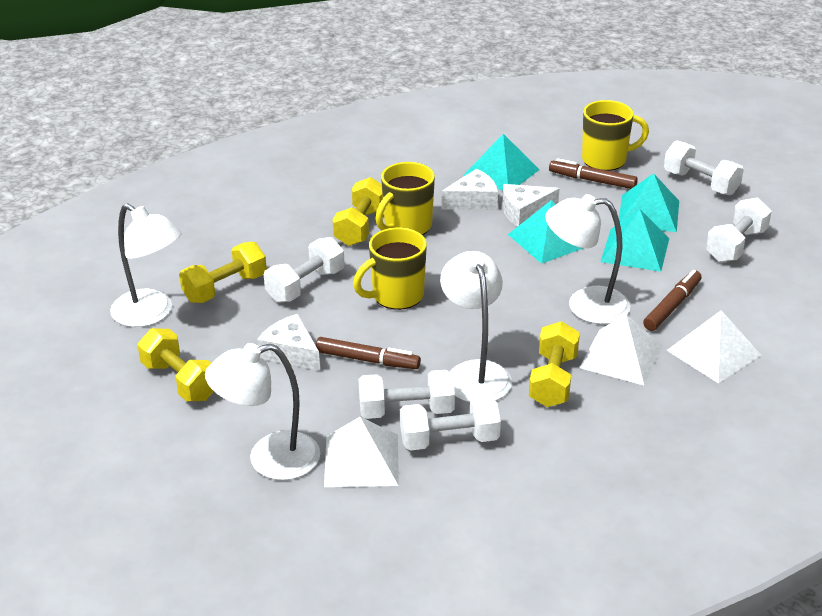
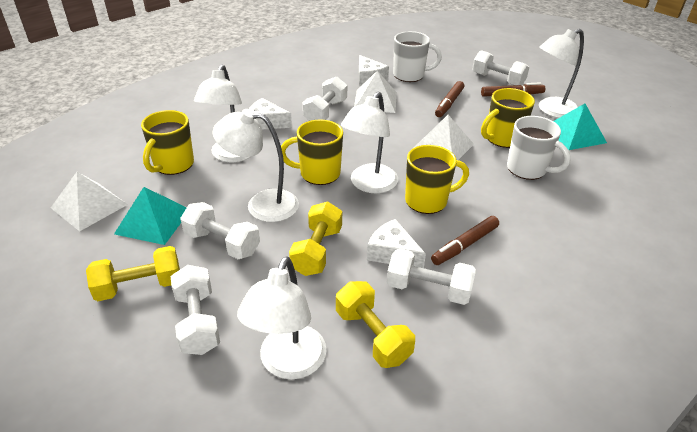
turquoise pyramid: 4 -> 2
white lamp: 4 -> 5
white mug: 0 -> 2
yellow dumbbell: 4 -> 3
yellow mug: 3 -> 4

